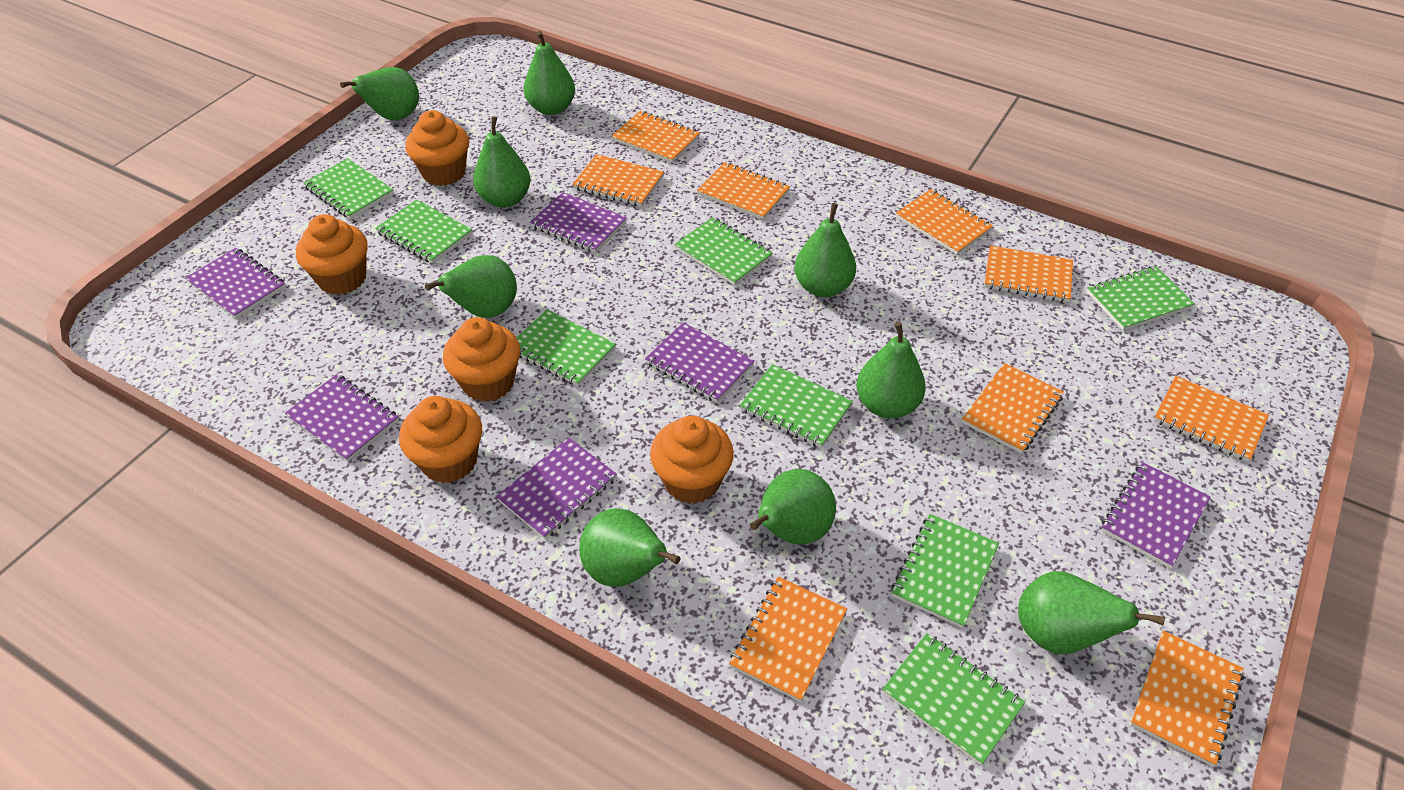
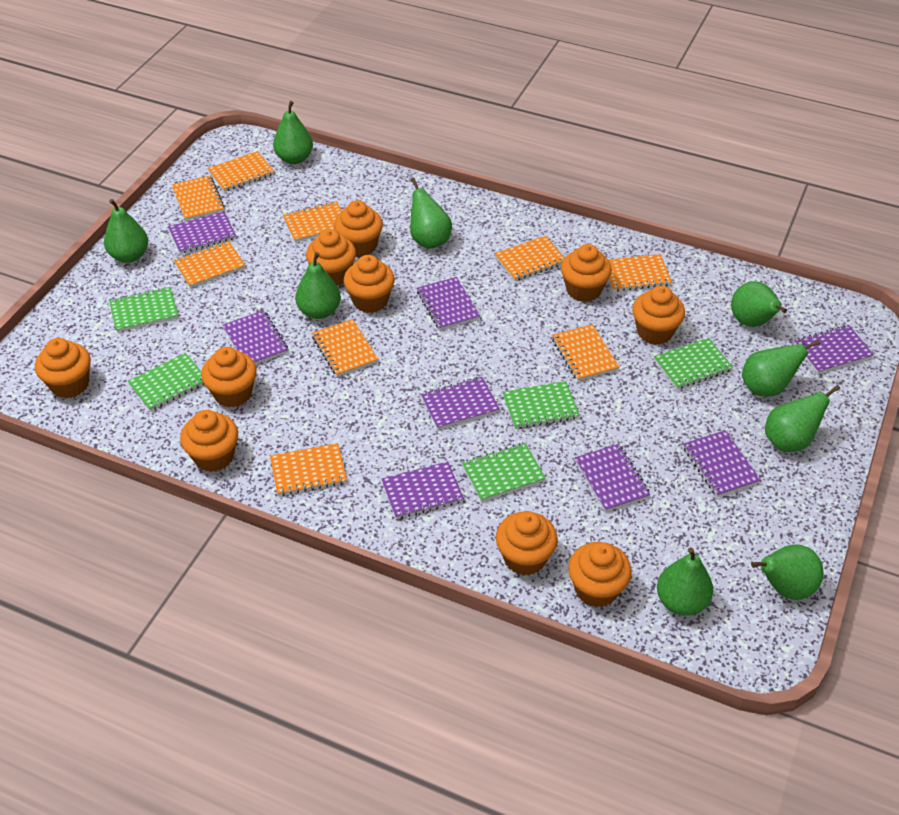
green notebook: 8 -> 5
orange cupcake: 5 -> 10
purple notebook: 6 -> 8

